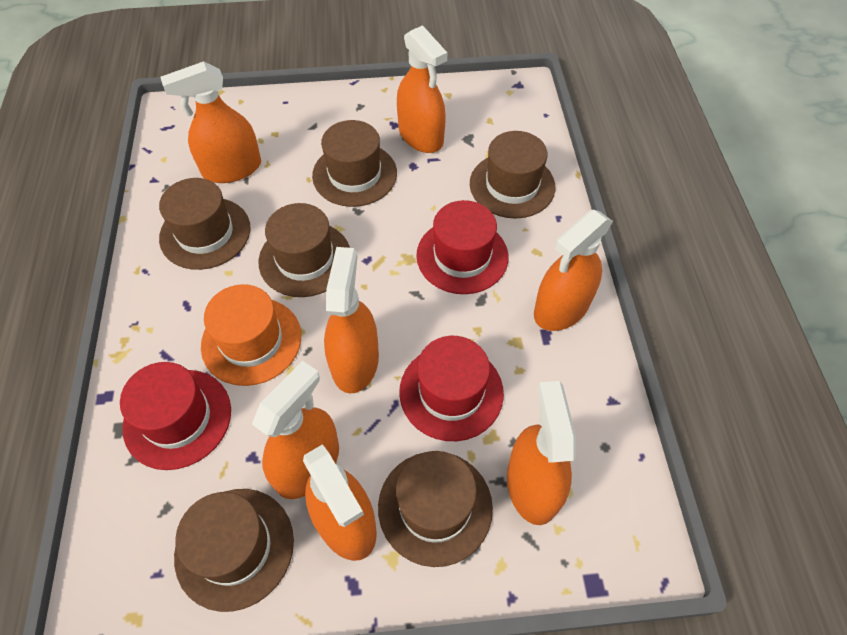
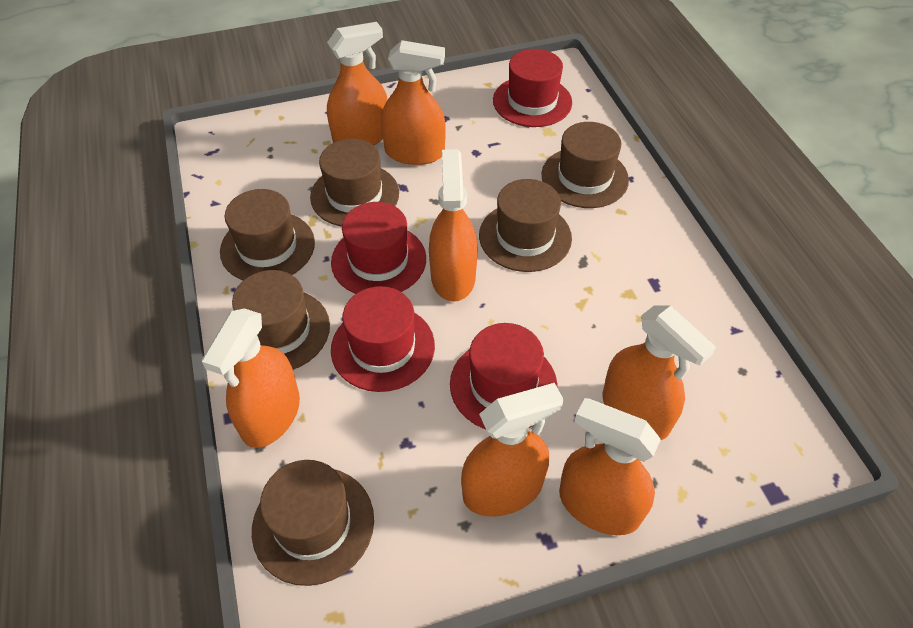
orange hat: 1 -> 0
red hat: 3 -> 4

